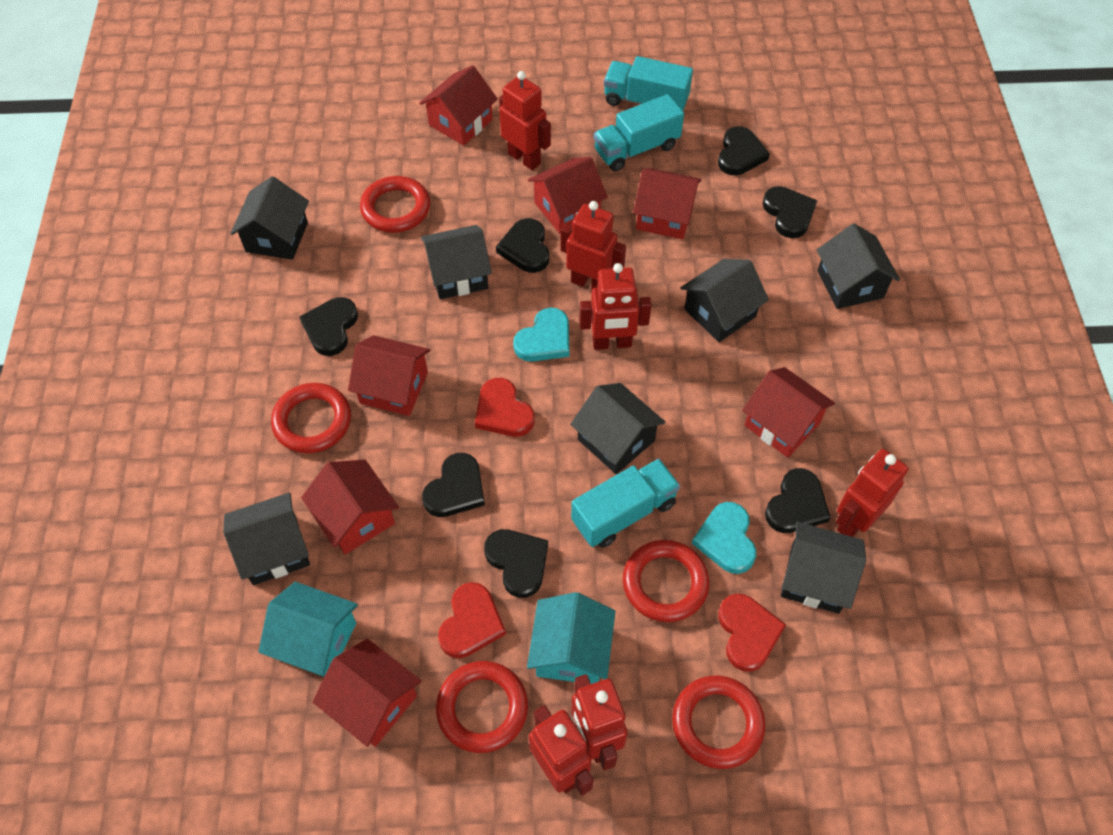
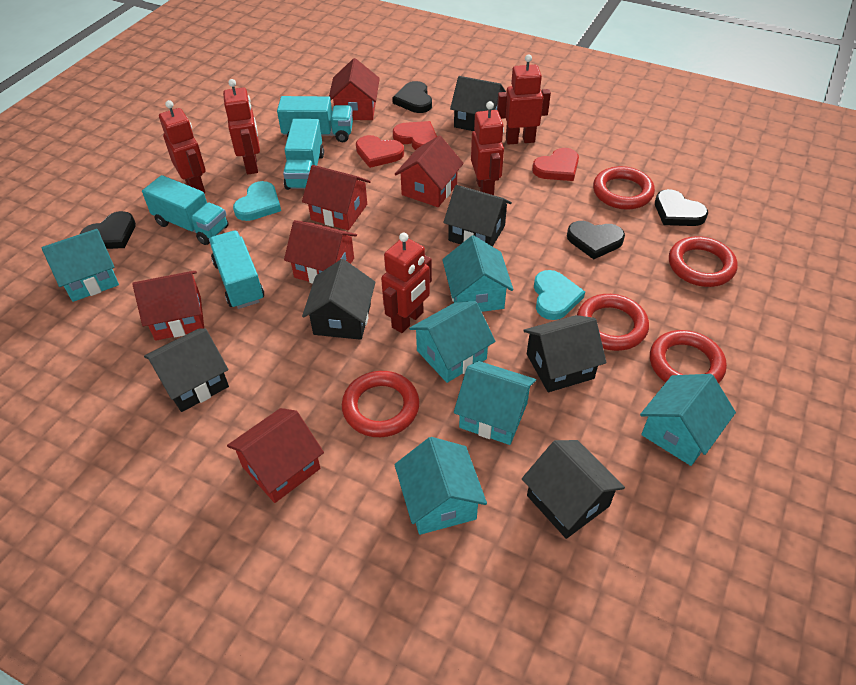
black heart: 7 -> 4
black house: 7 -> 6
red house: 7 -> 6
red robot: 6 -> 5
turquoise house: 2 -> 6
turquoise truck: 3 -> 4

